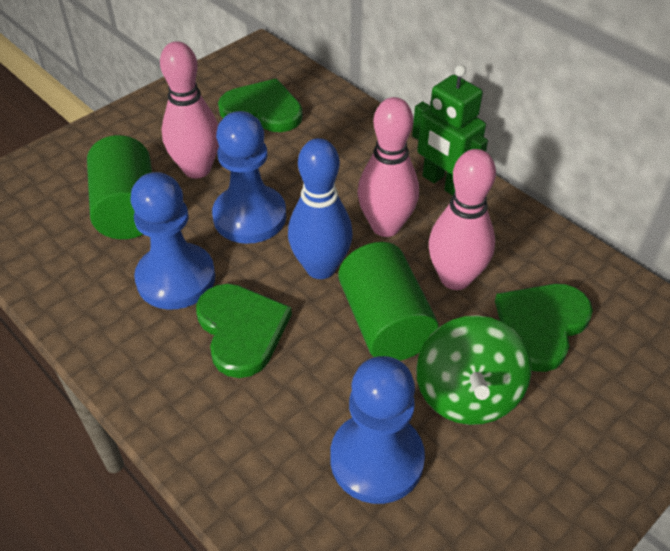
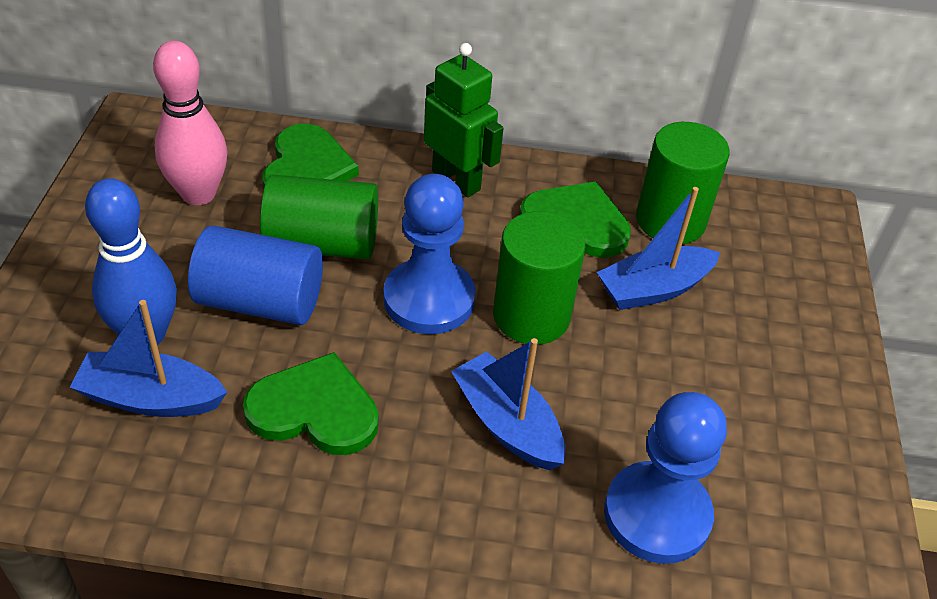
blue boat: 0 -> 3
blue cylinder: 0 -> 1
blue pawn: 3 -> 2
green cylinder: 2 -> 3
green spinning top: 1 -> 0
pink bowling pin: 3 -> 1

